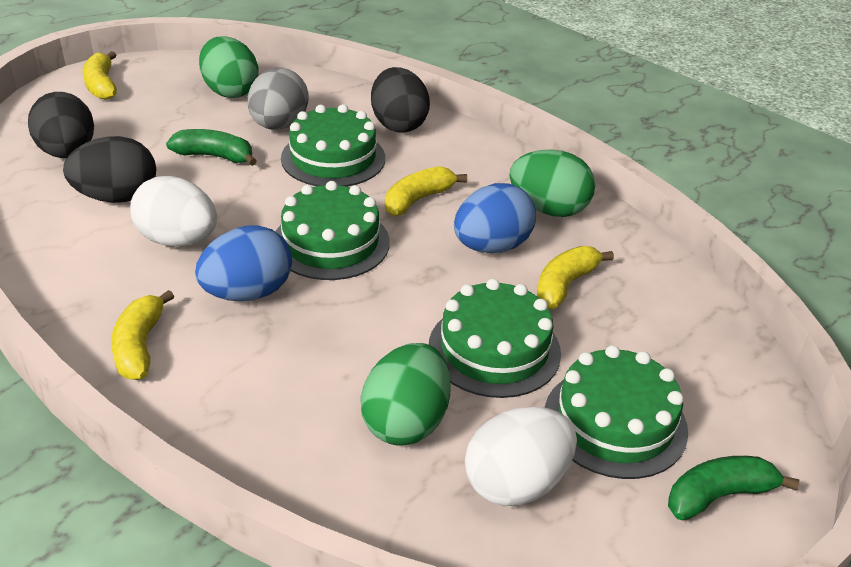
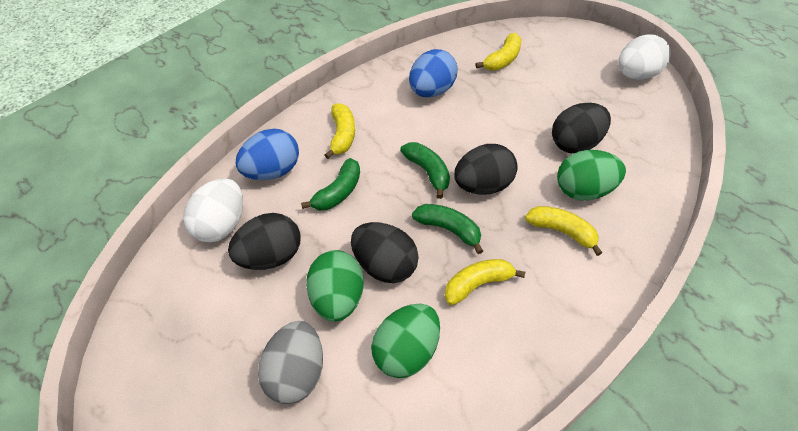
black egg: 3 -> 4
green banana: 2 -> 3
green cake: 4 -> 0

